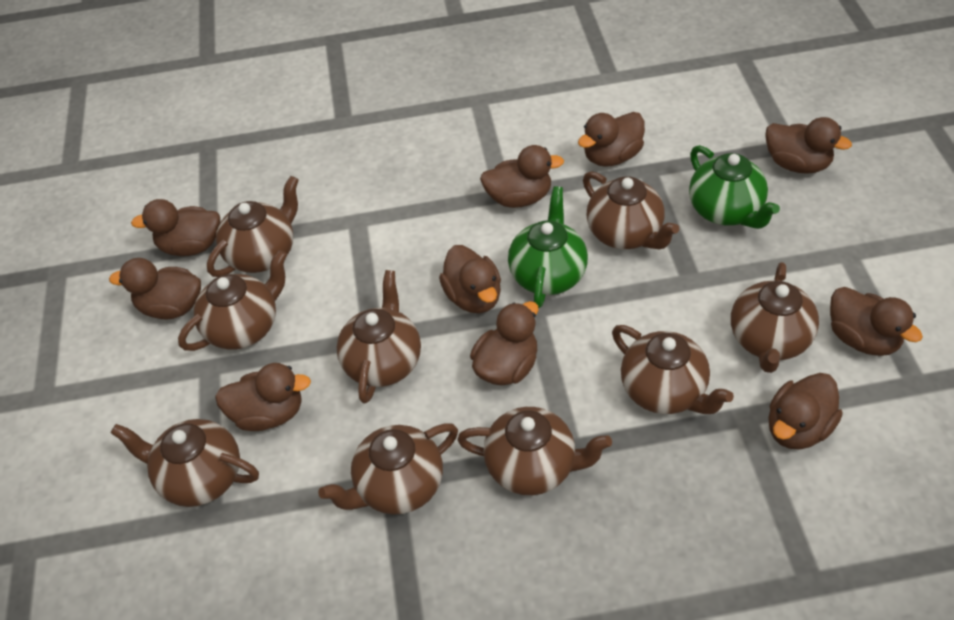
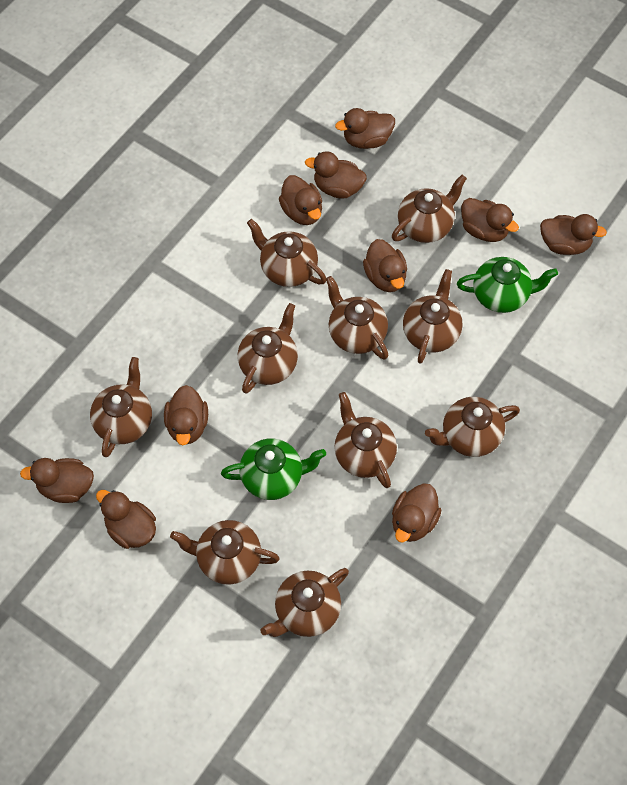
brown teapot: 9 -> 10

